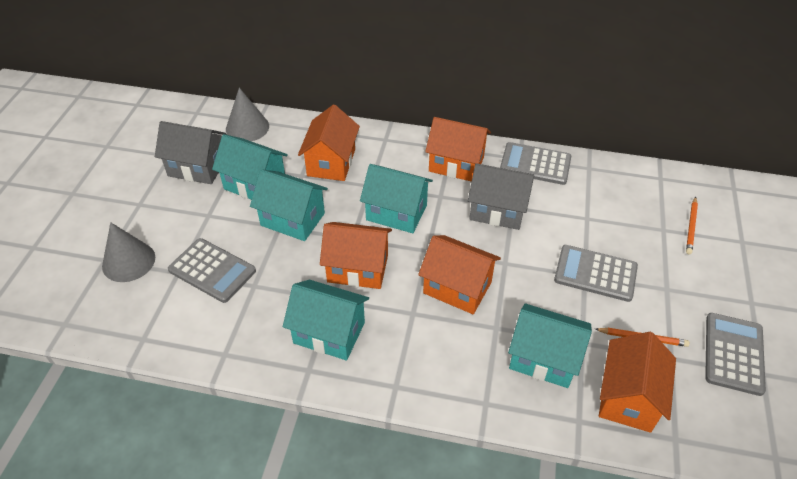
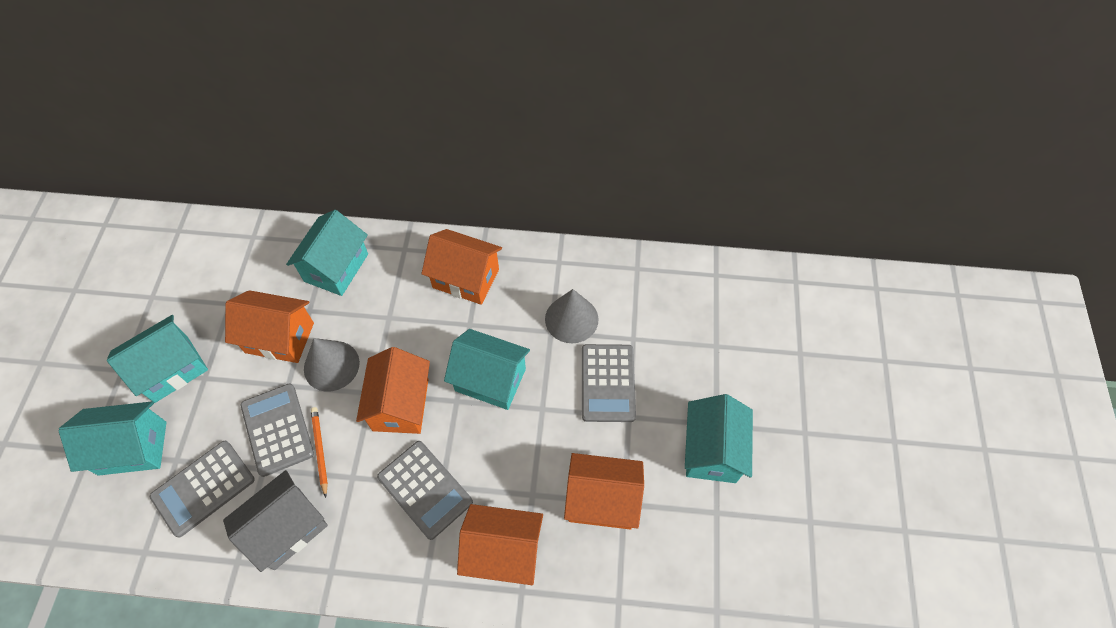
grey house: 2 -> 1
orange pencil: 2 -> 1

